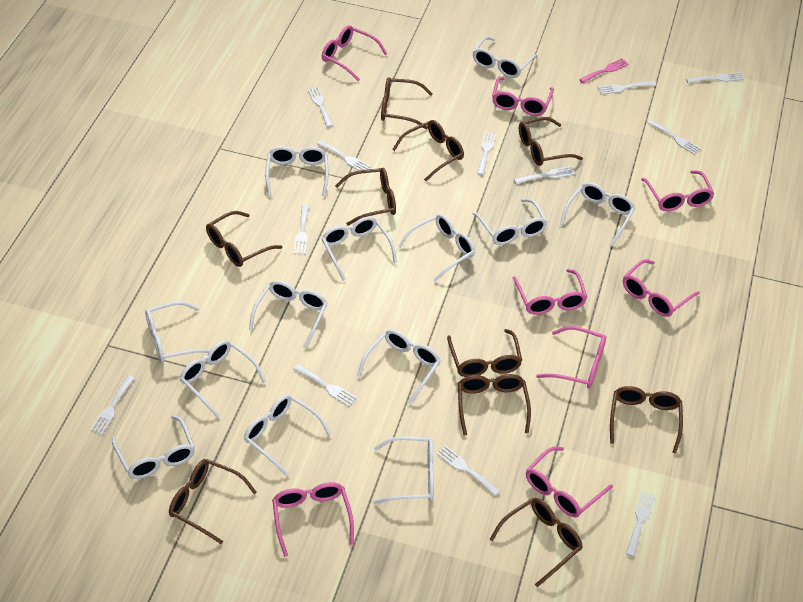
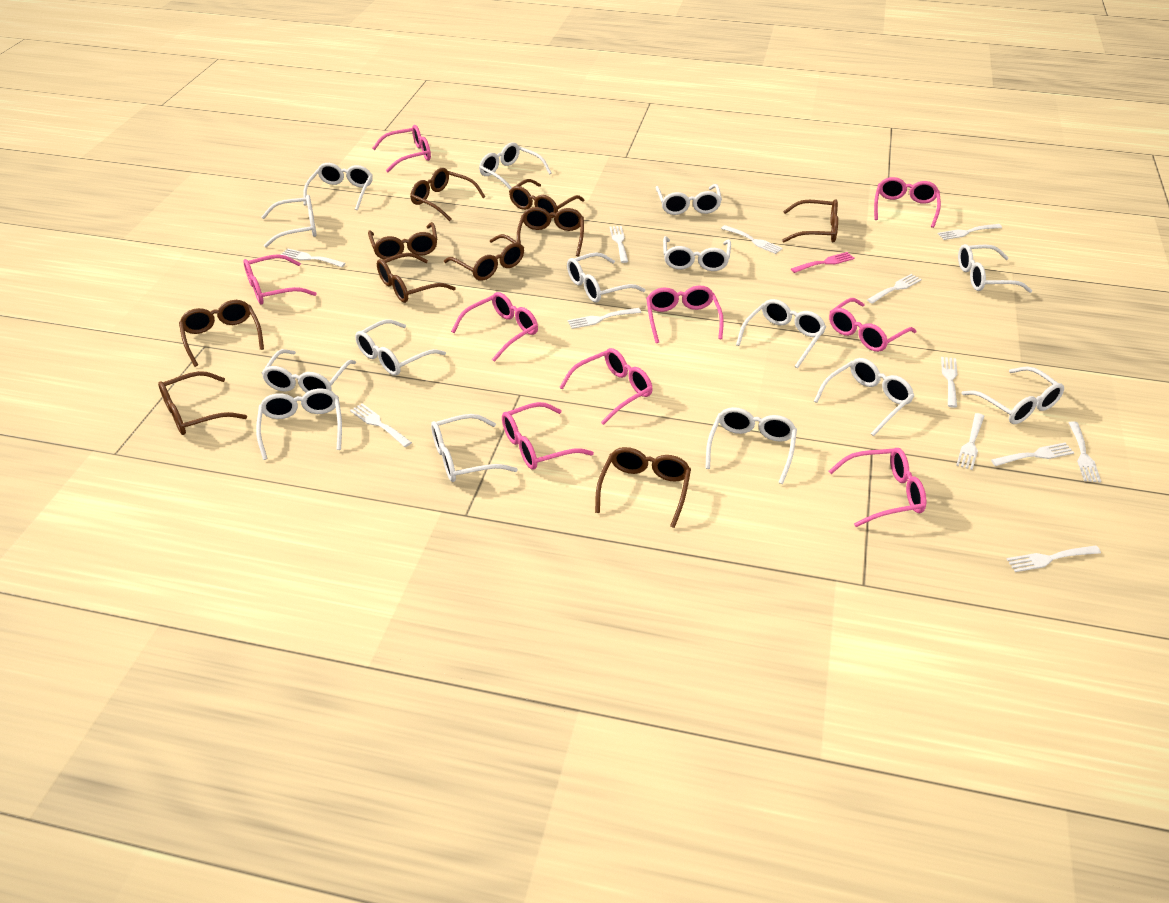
pink glasses: 8 -> 9
white glasses: 13 -> 15

